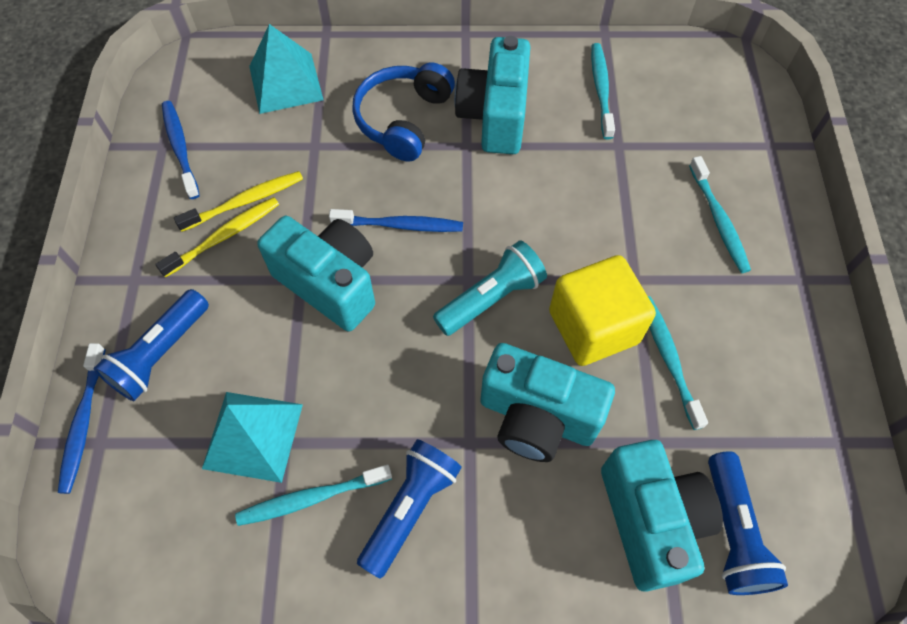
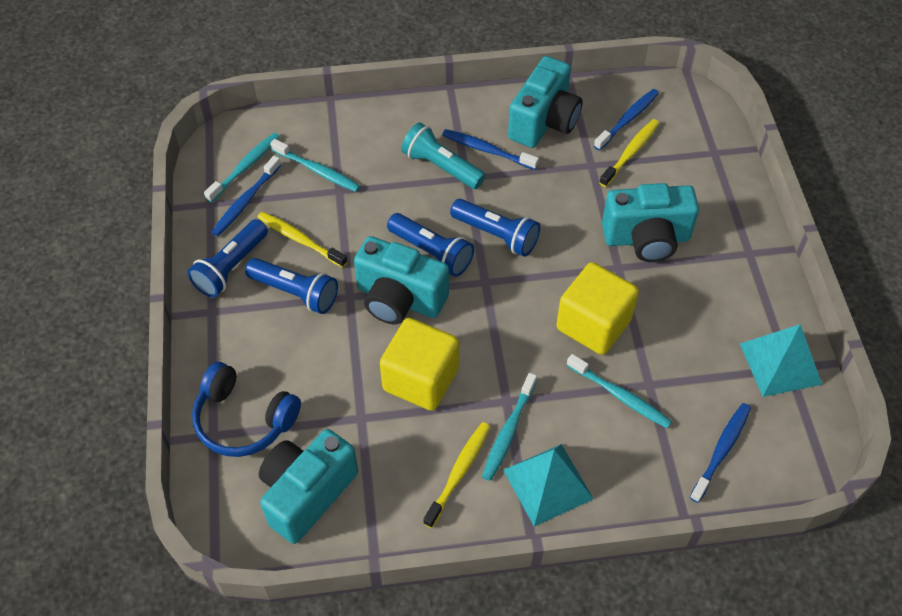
blue flashlight: 3 -> 4
blue toothbrush: 3 -> 4
yellow cube: 1 -> 2
yellow toothbrush: 2 -> 3

